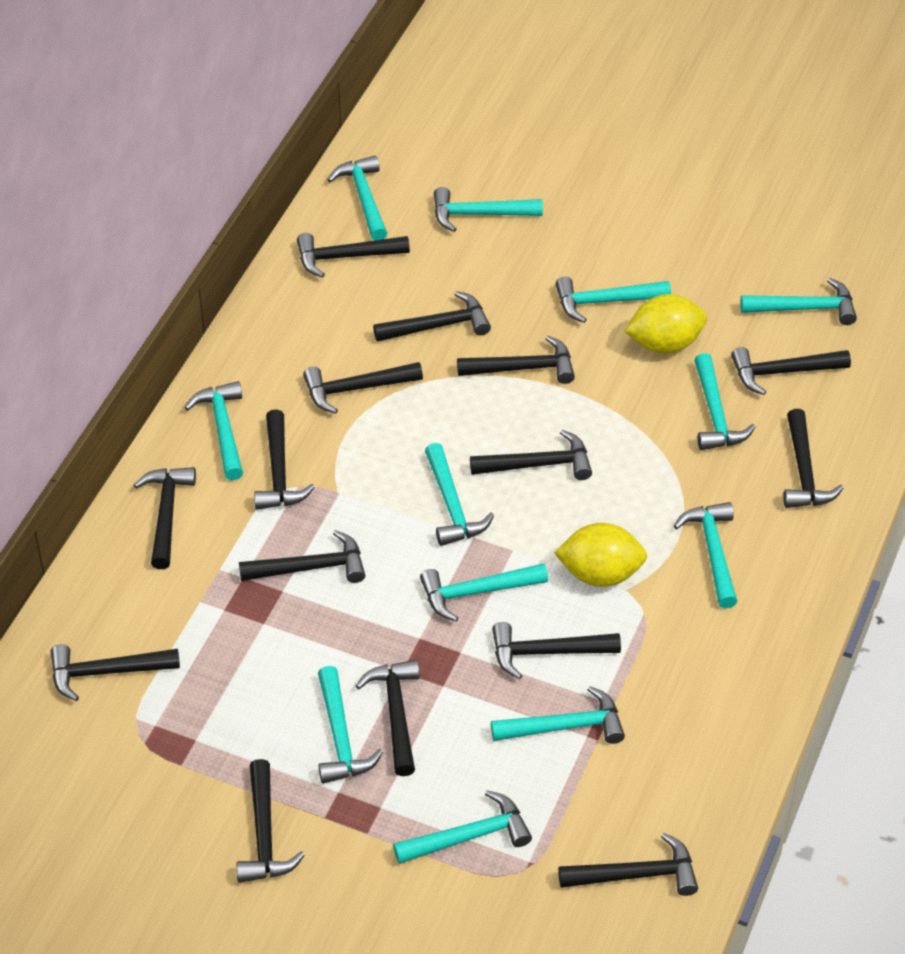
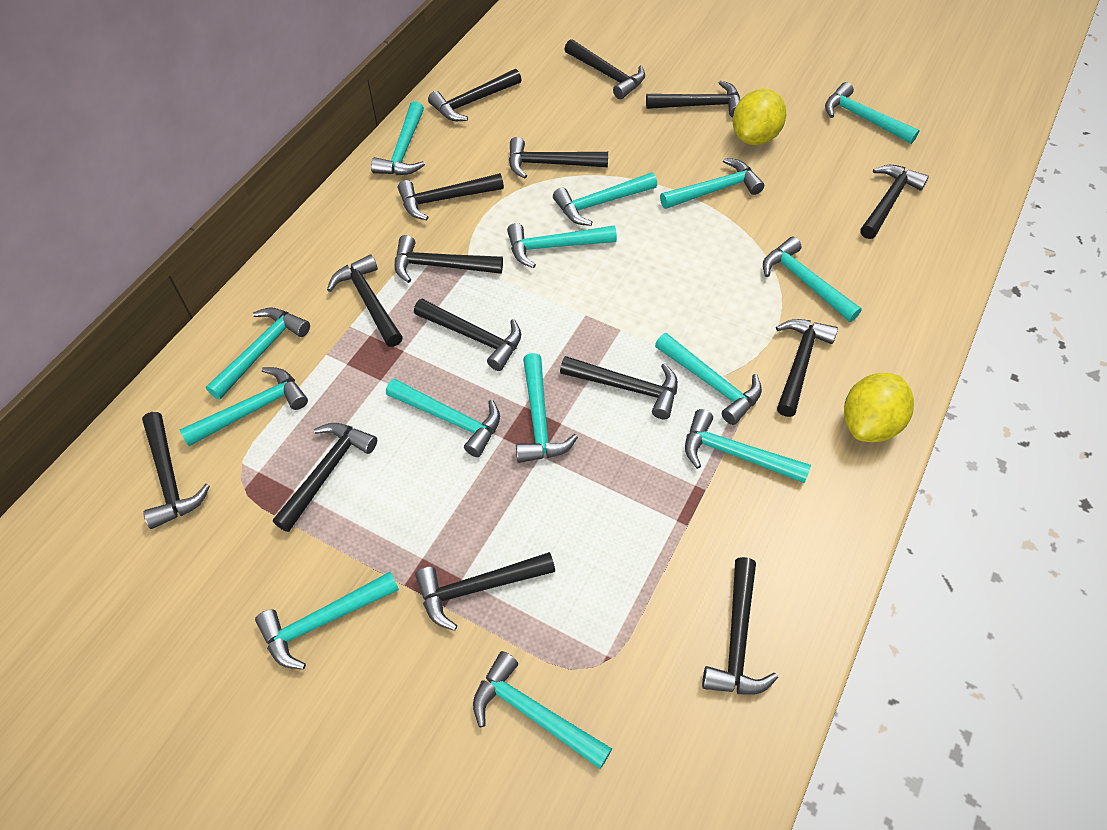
turquoise hammer: 12 -> 14

